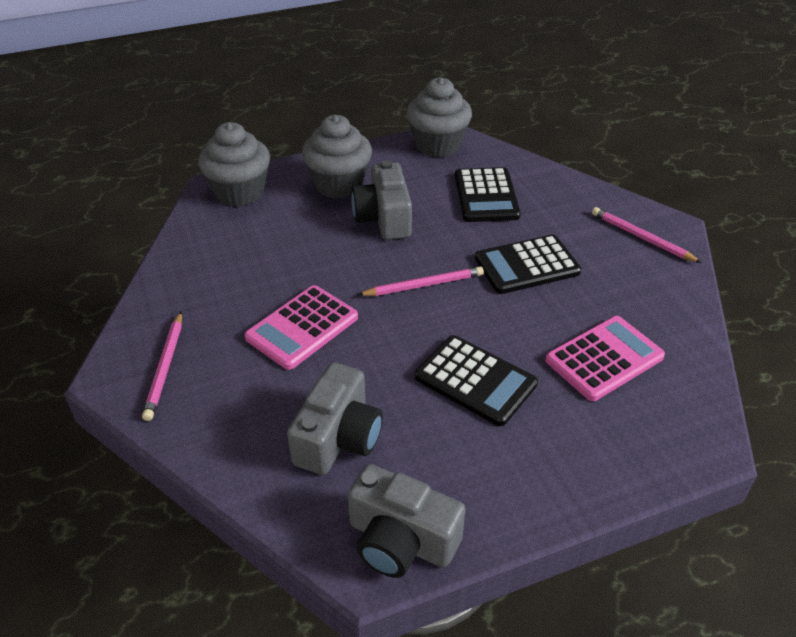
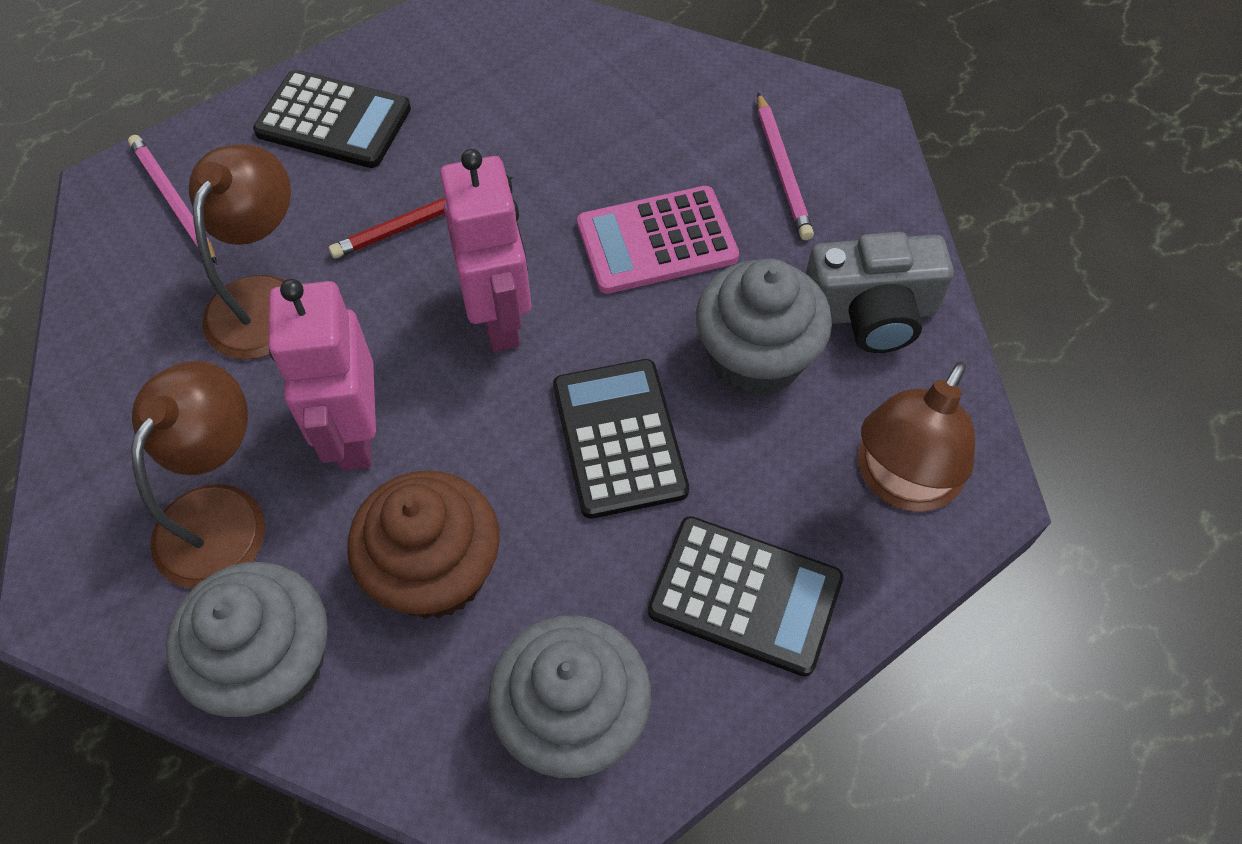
brown cupcake: 0 -> 1
brown lamp: 0 -> 3
grey camera: 3 -> 1
pink calculator: 2 -> 1
pink pencil: 3 -> 2
pink robot: 0 -> 2
red pencil: 0 -> 1

